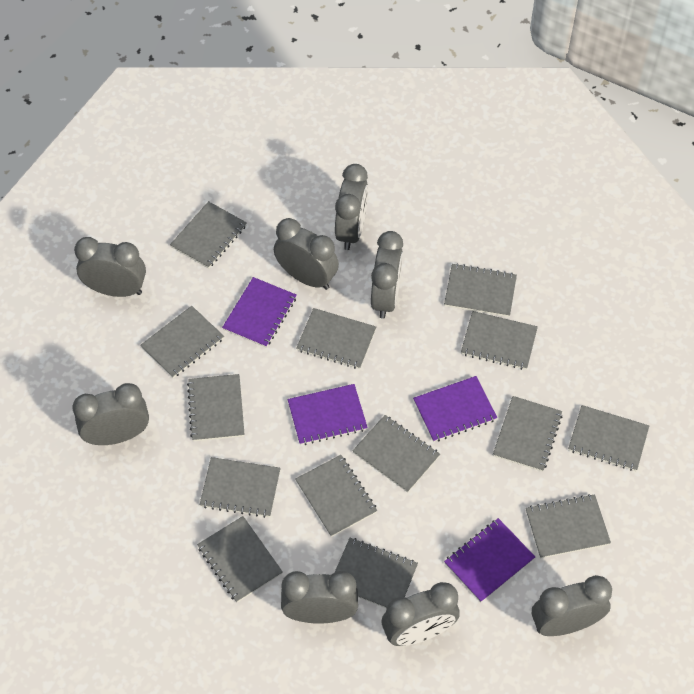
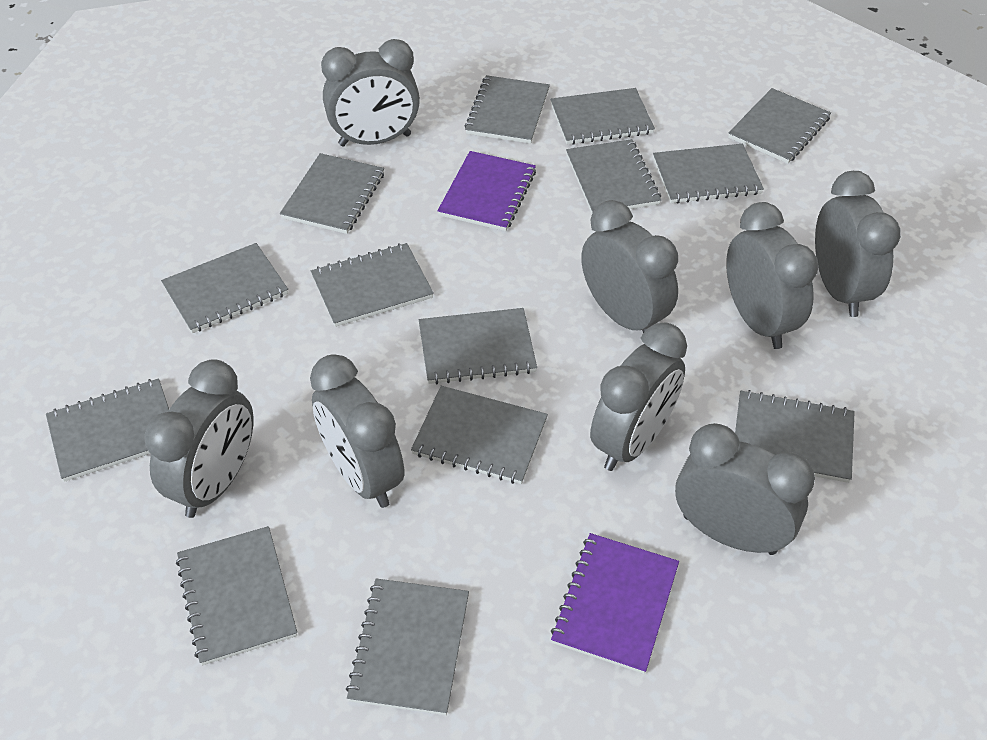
purple notebook: 4 -> 2

